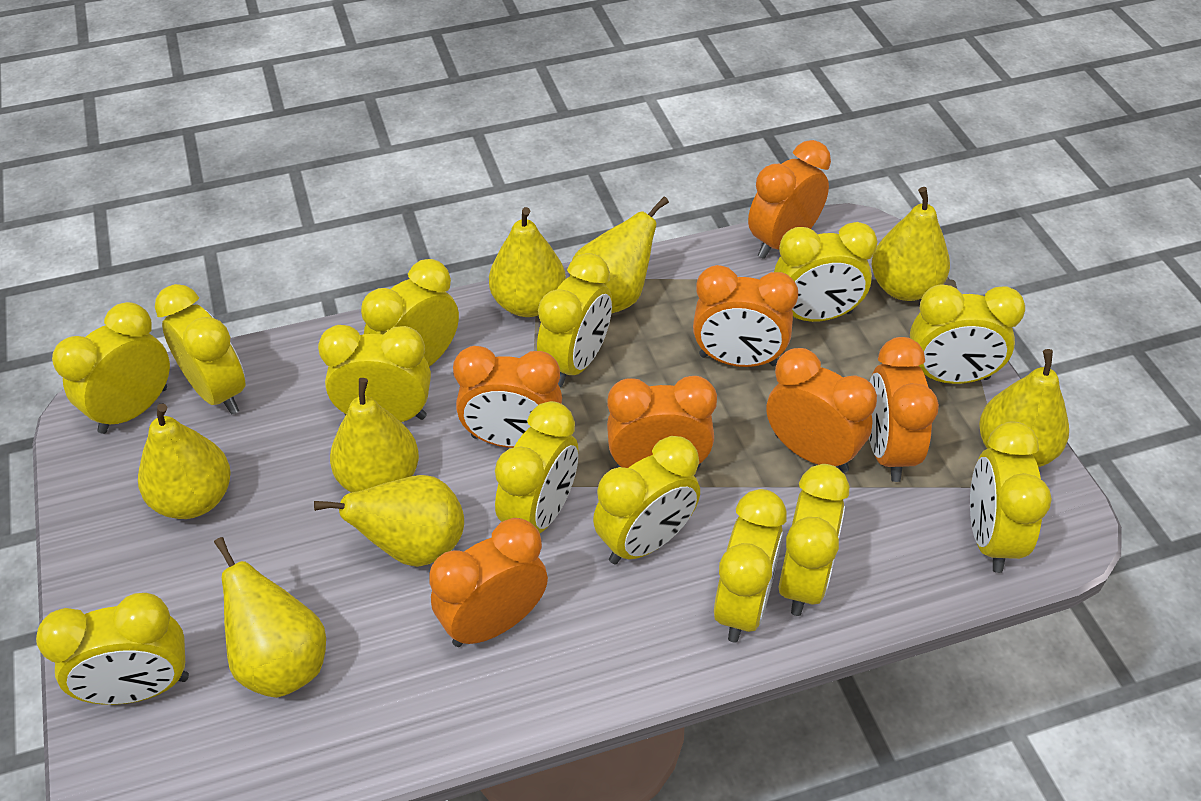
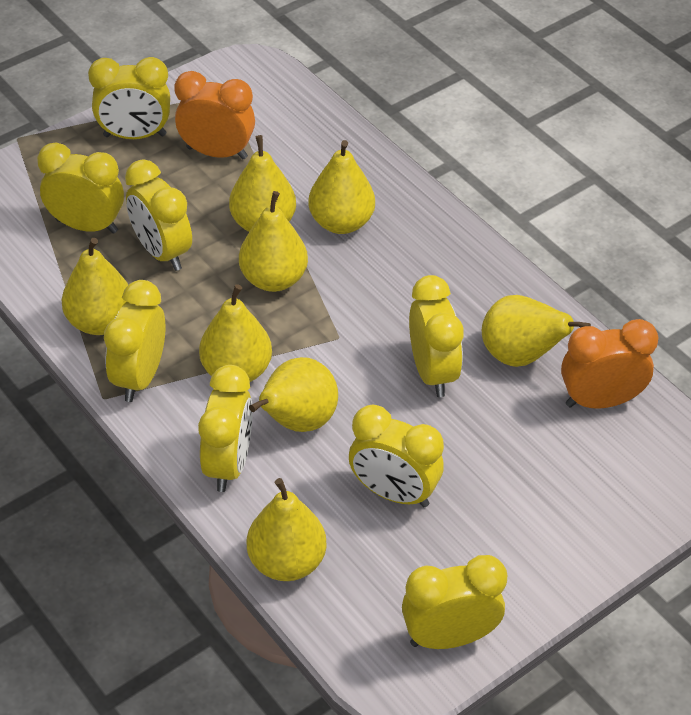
orange clock: 7 -> 2
yellow clock: 13 -> 8

